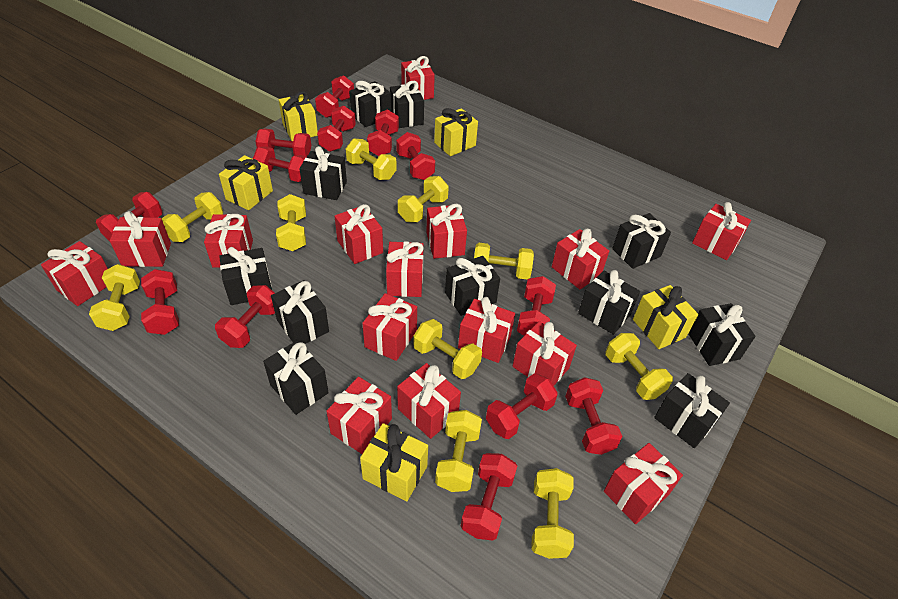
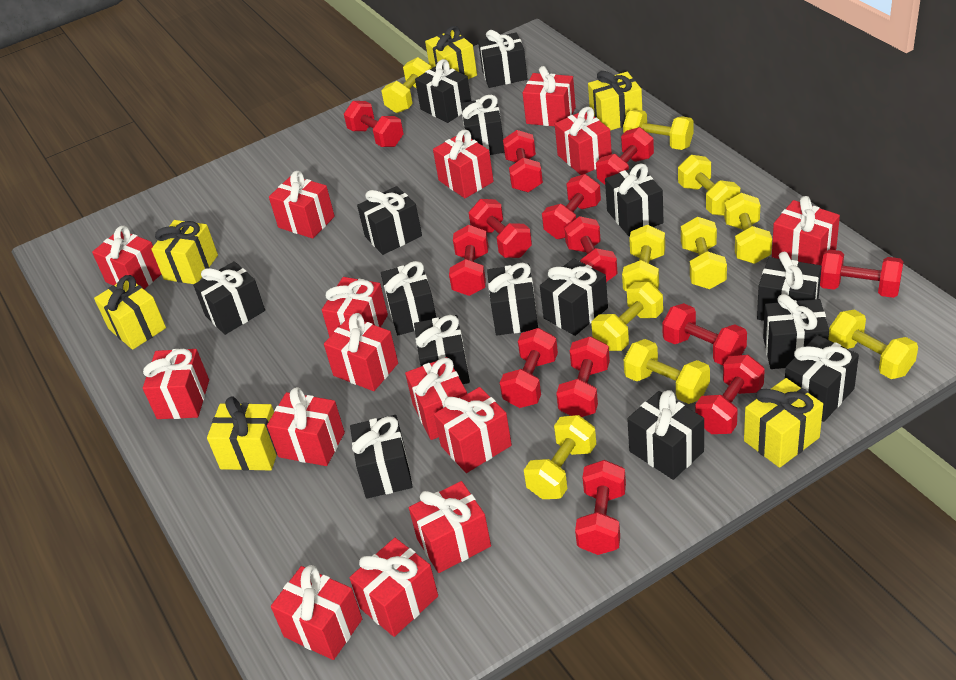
black gift: 11 -> 15
yellow gift: 5 -> 6

